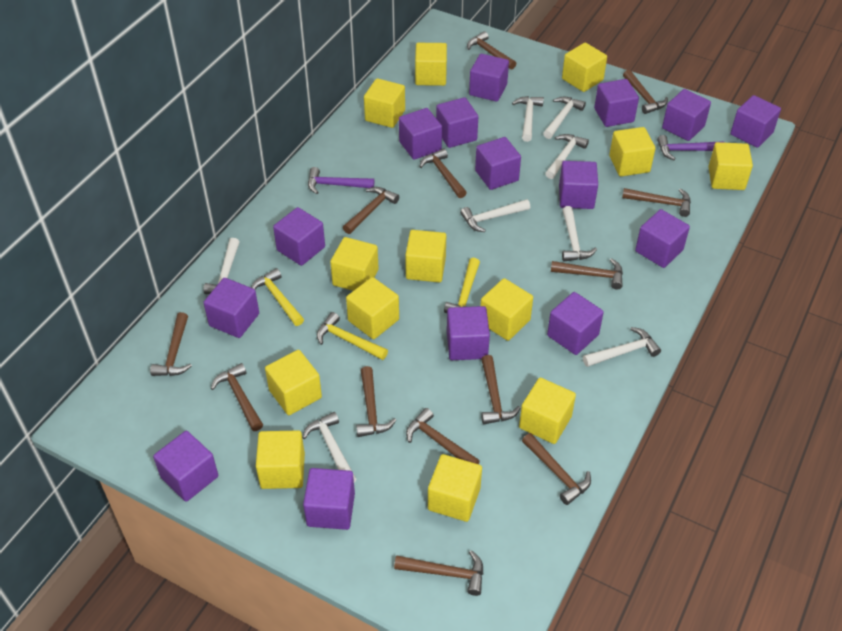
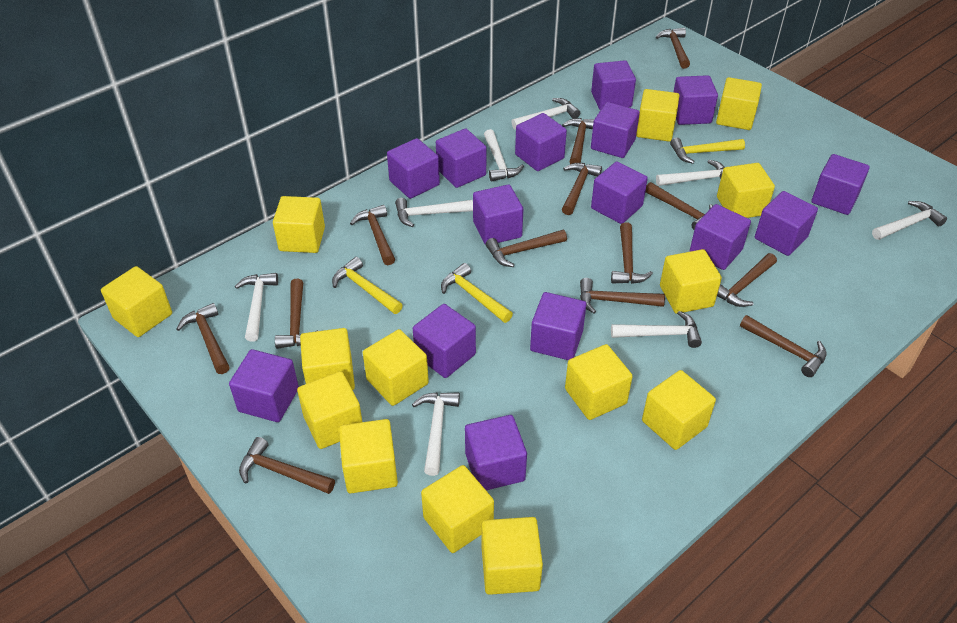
purple hammer: 2 -> 0
yellow cube: 13 -> 14

